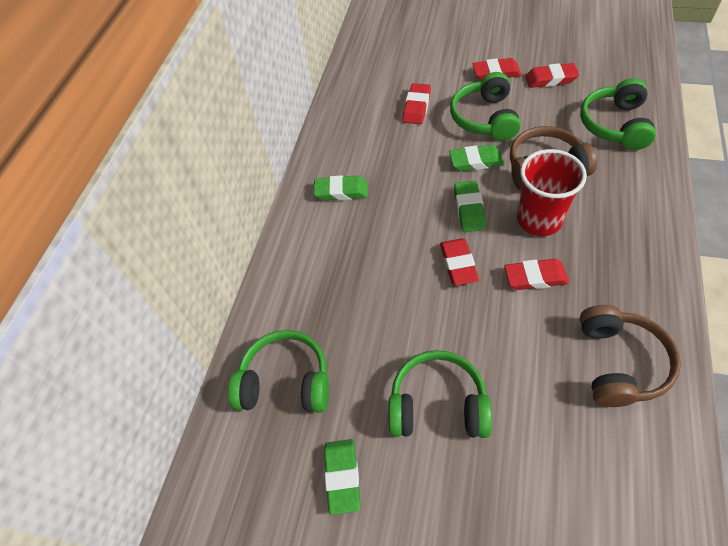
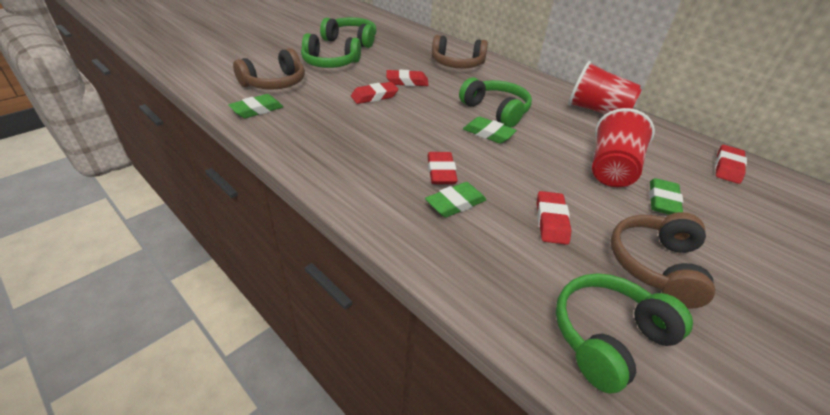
brown headphones: 2 -> 3
red cup: 1 -> 2

